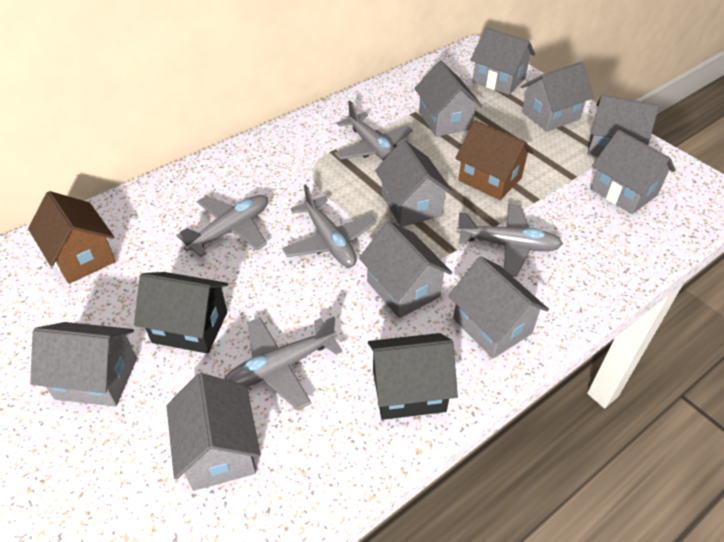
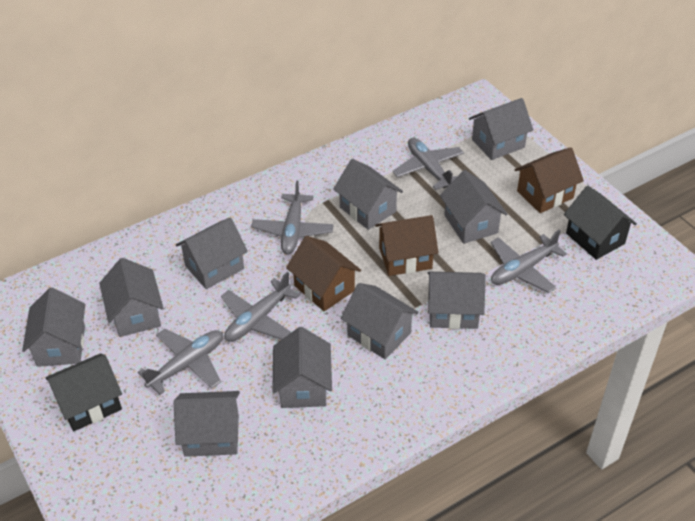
brown house: 2 -> 3

